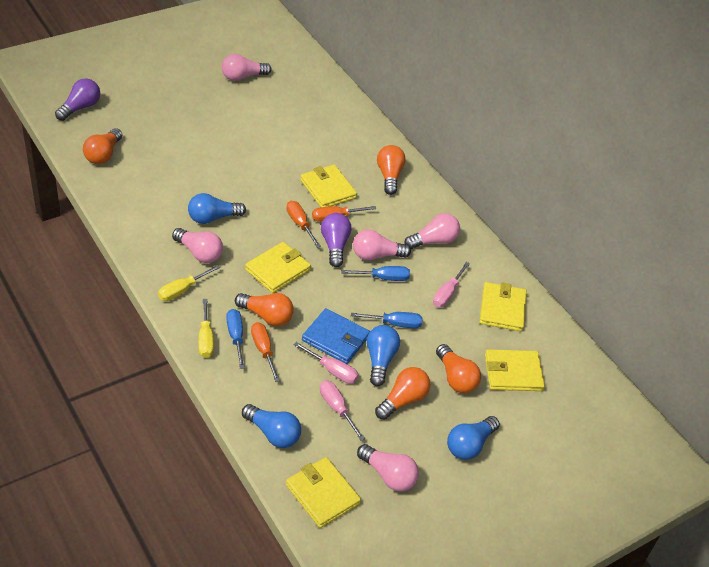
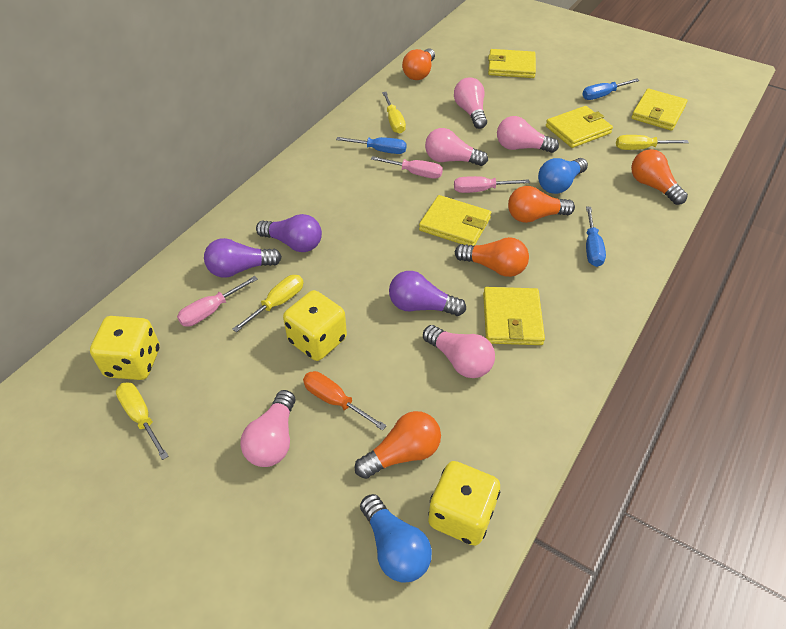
blue light bulb: 4 -> 2
blue wallet: 1 -> 0
orange screwdriver: 3 -> 1
purple light bulb: 2 -> 3
yellow dice: 0 -> 3
yellow screwdriver: 2 -> 4

